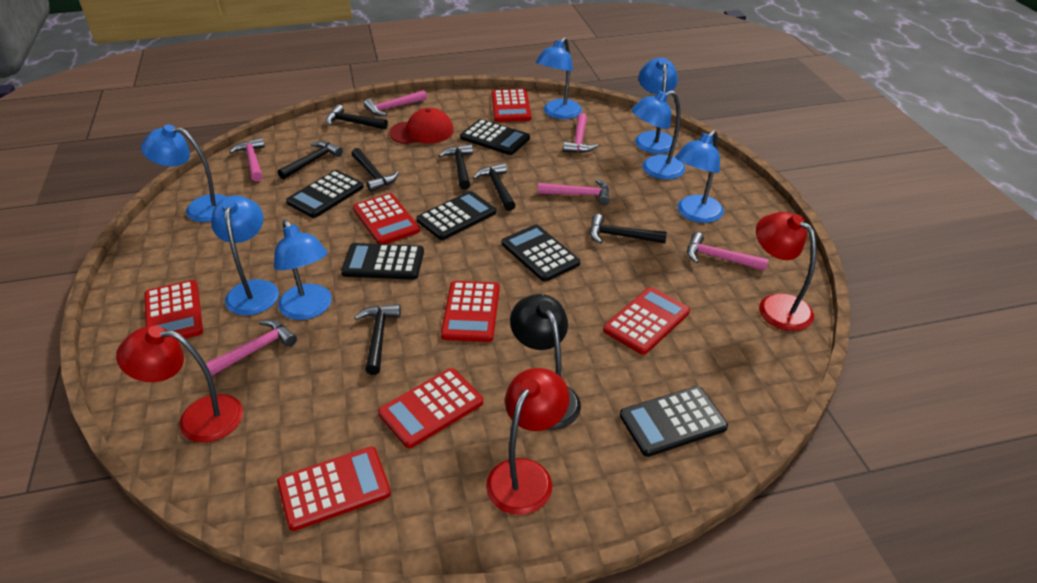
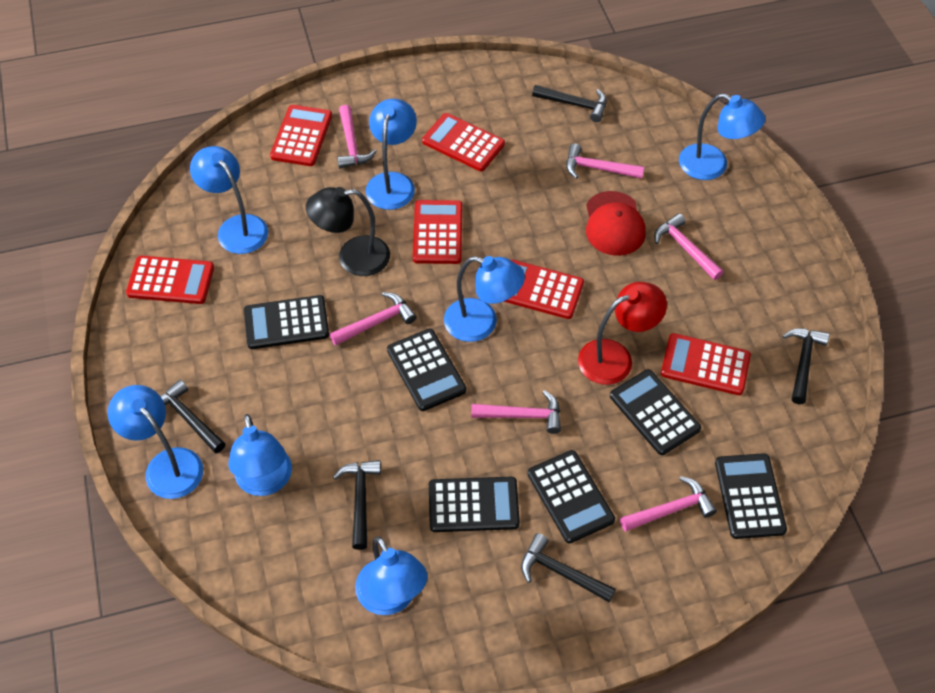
black hammer: 7 -> 5
red calculator: 7 -> 6
red lamp: 3 -> 1

